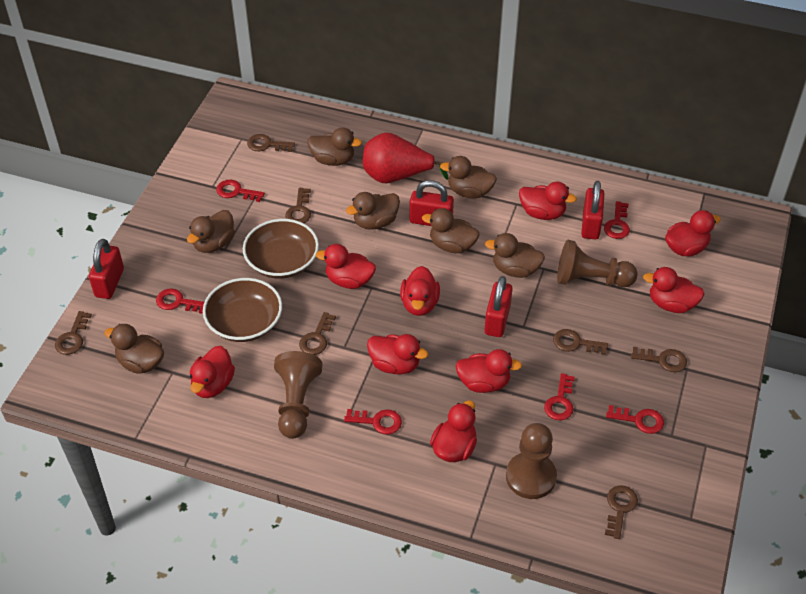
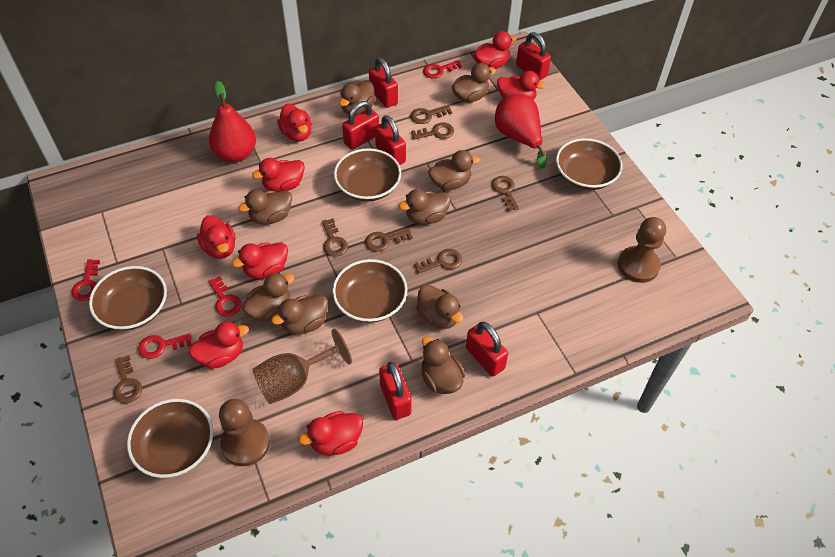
brown bowl: 2 -> 5
brown duck: 7 -> 9
brown goblet: 0 -> 1
brown pawn: 3 -> 2
red duck: 9 -> 8
red key: 6 -> 4
red padlock: 4 -> 6
red pear: 1 -> 2

